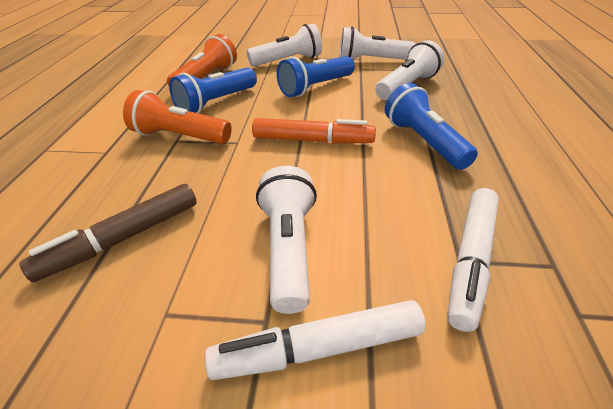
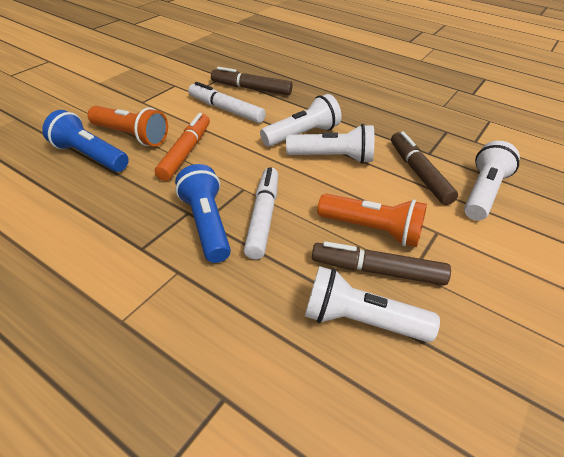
blue flashlight: 3 -> 2
brown marker: 1 -> 3

